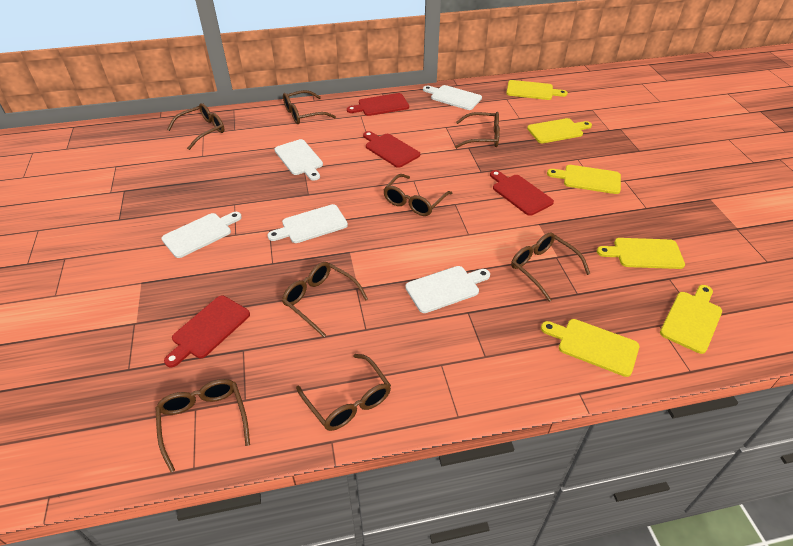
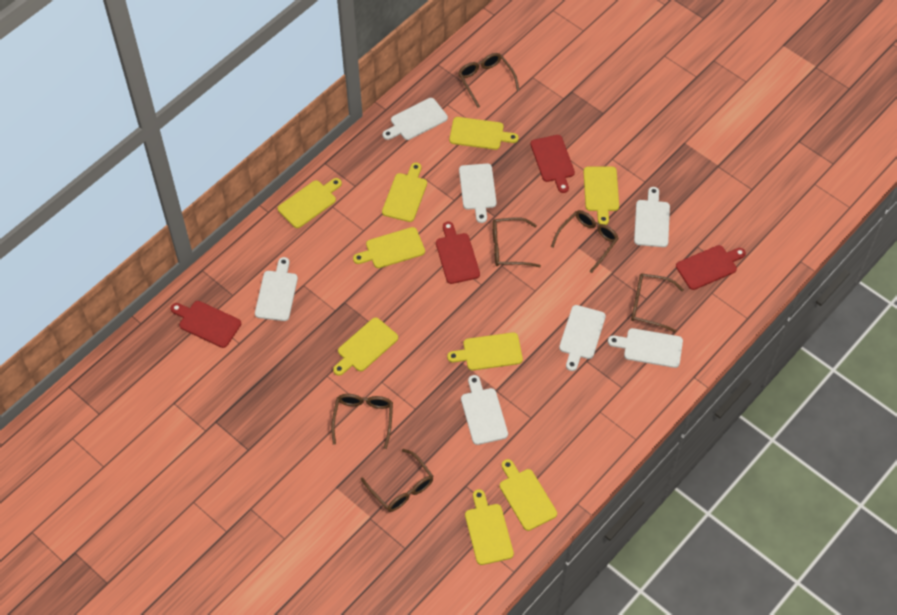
brown glasses: 8 -> 6
white cutting board: 5 -> 7
yellow cutting board: 6 -> 9

